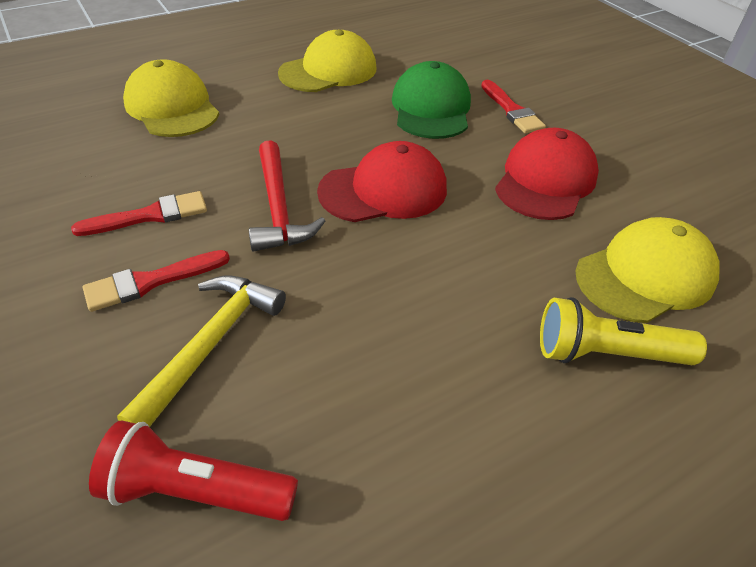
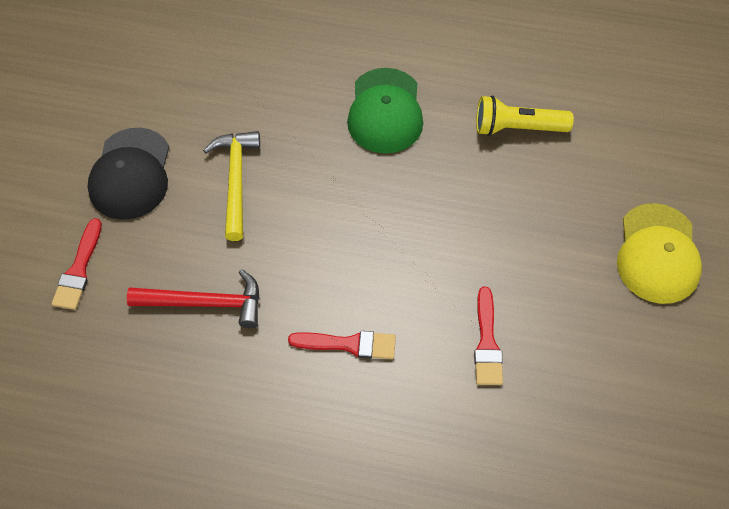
black cap: 0 -> 1
red cap: 2 -> 0
red flashlight: 1 -> 0
yellow cap: 3 -> 1

